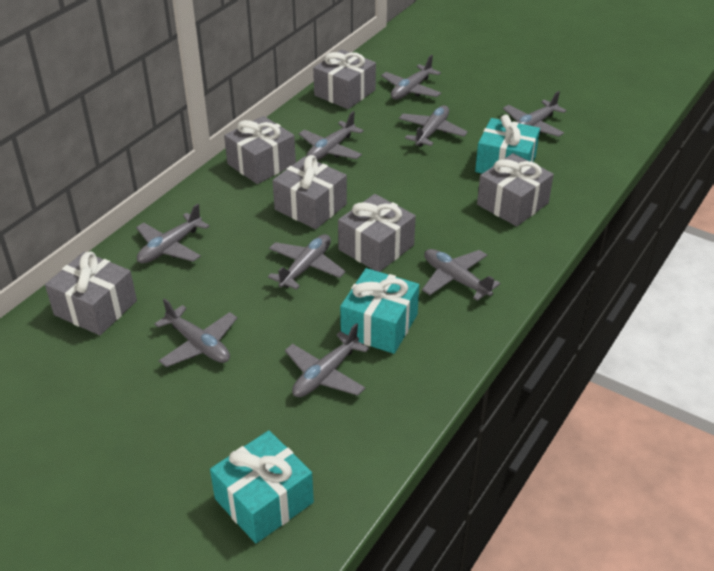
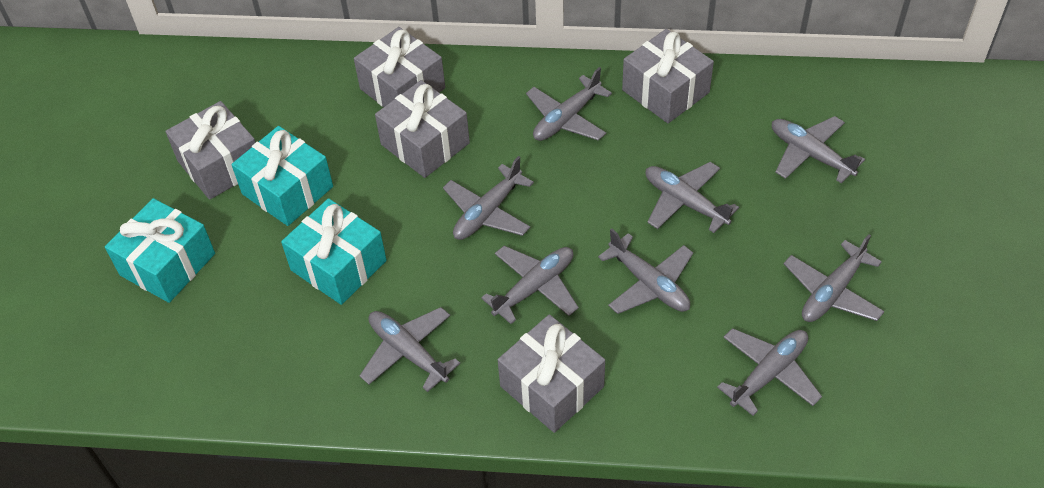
grey gift: 6 -> 5

